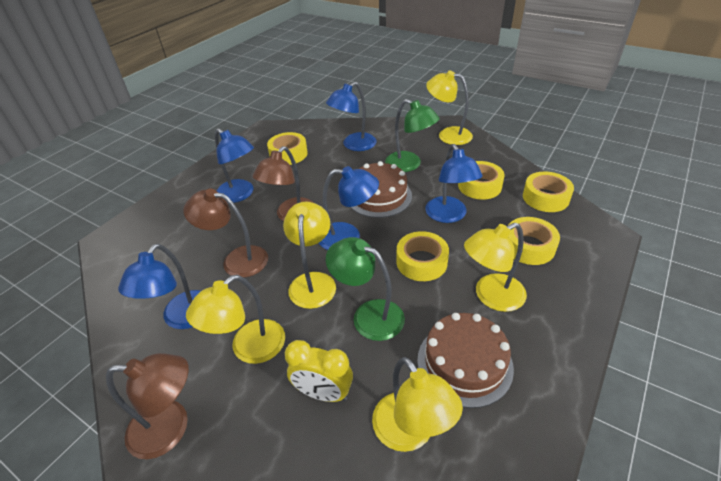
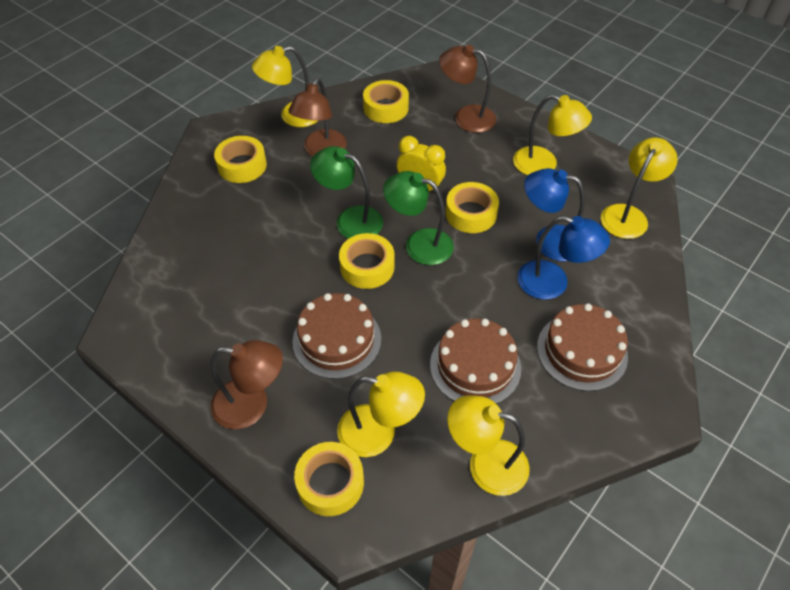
blue lamp: 5 -> 2
brown cake: 2 -> 3

